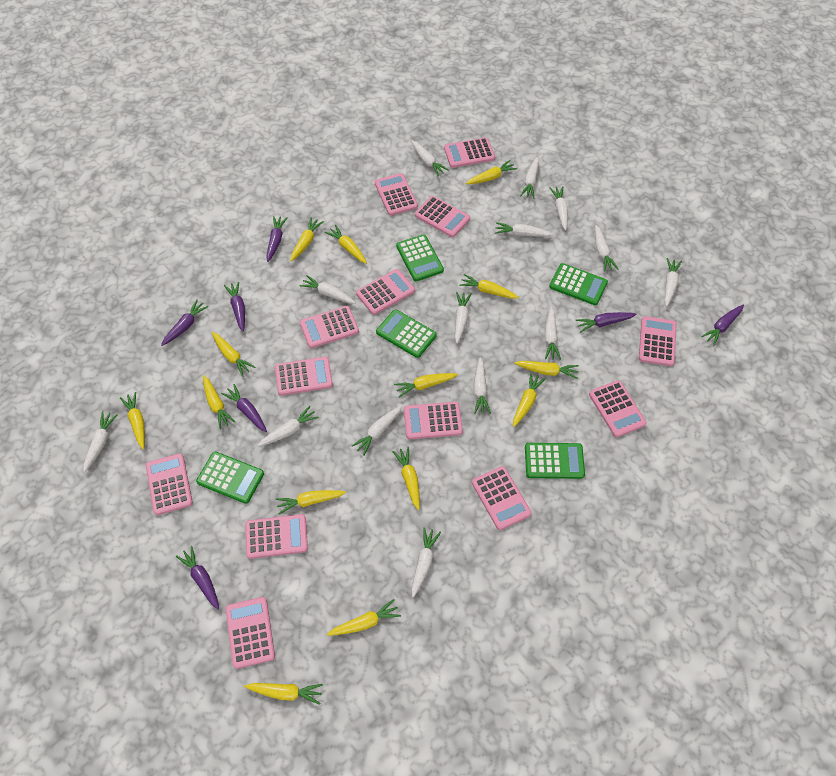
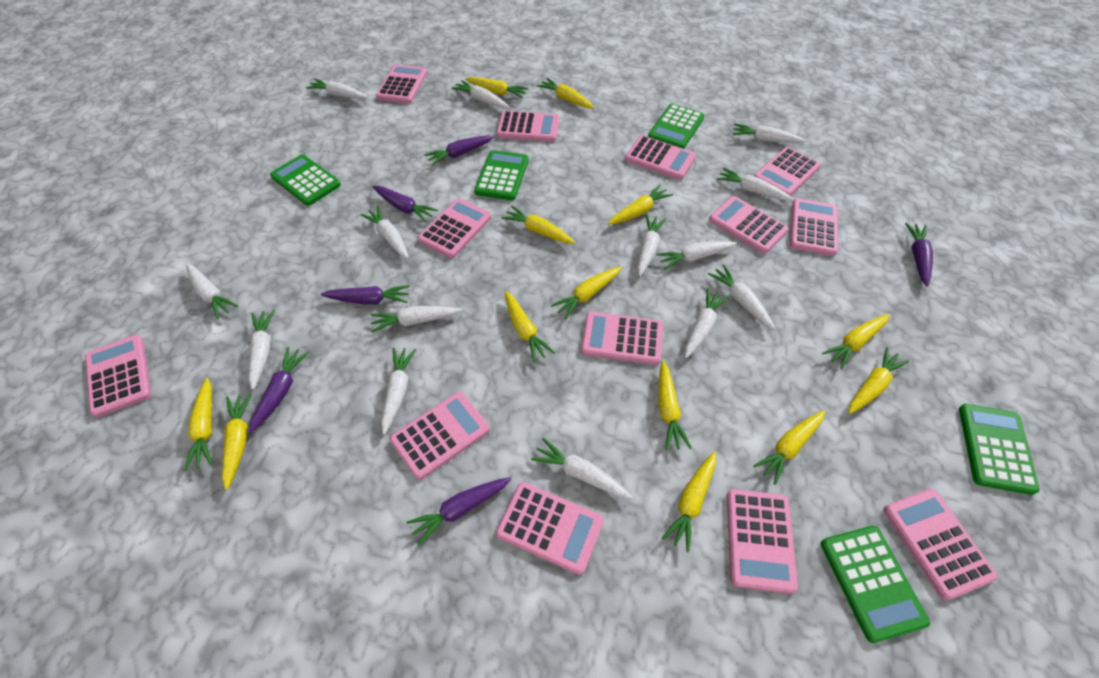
purple carrot: 7 -> 6
yellow carrot: 14 -> 13

